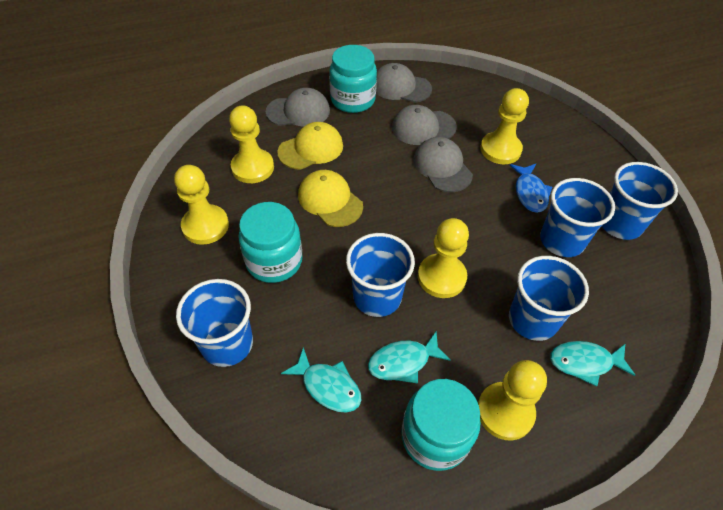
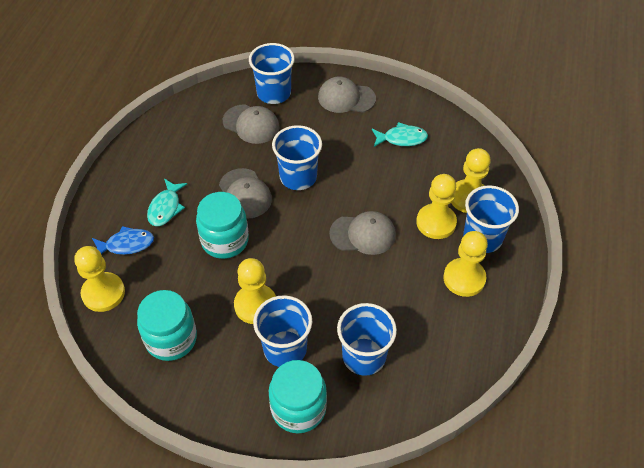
turquoise fish: 3 -> 2
yellow cap: 2 -> 0

